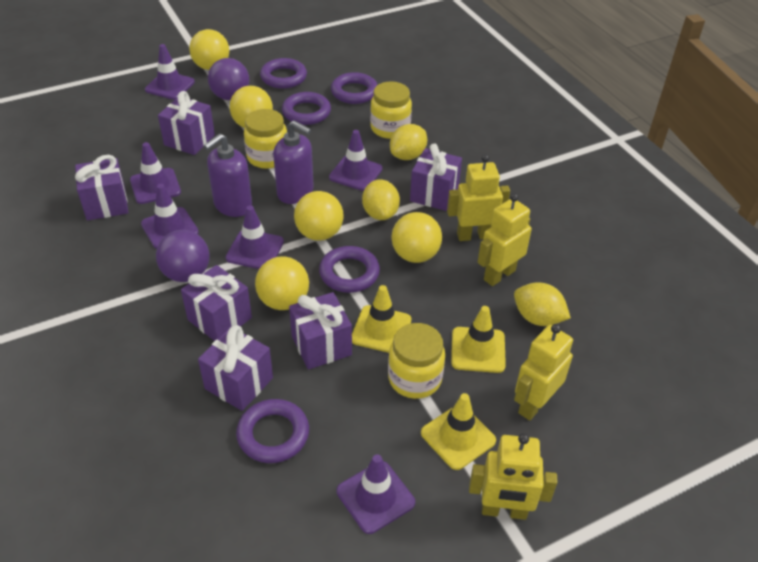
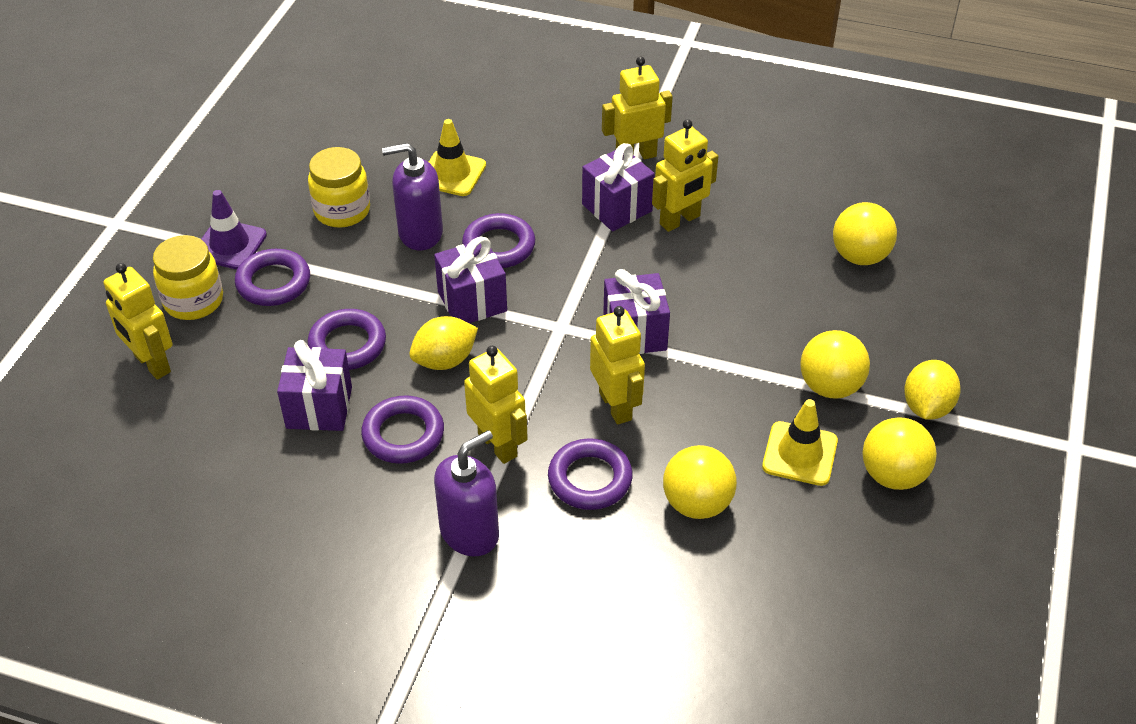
purple ball: 2 -> 0
purple gift: 6 -> 4
purple traffic cone: 6 -> 1
yellow ball: 5 -> 4
yellow jar: 3 -> 2
yellow lemon: 3 -> 2
yellow robot: 4 -> 5
yellow traffic cone: 3 -> 2

